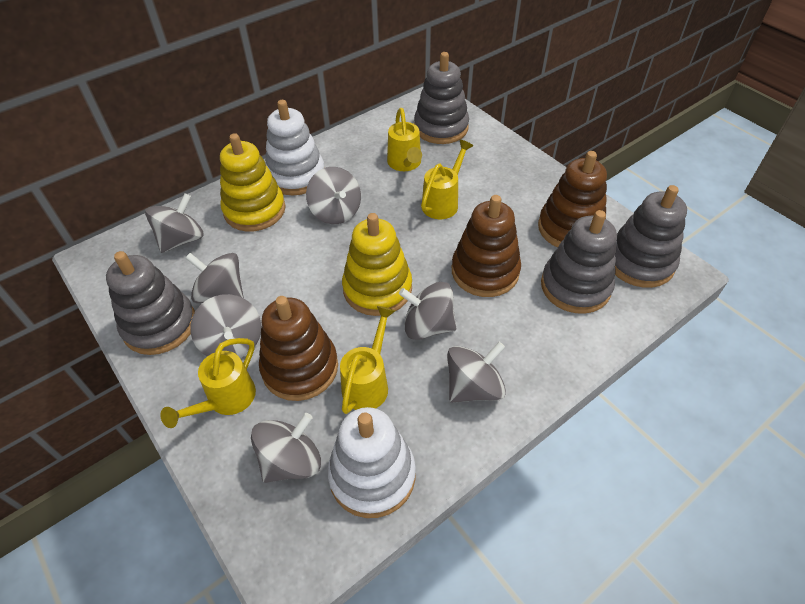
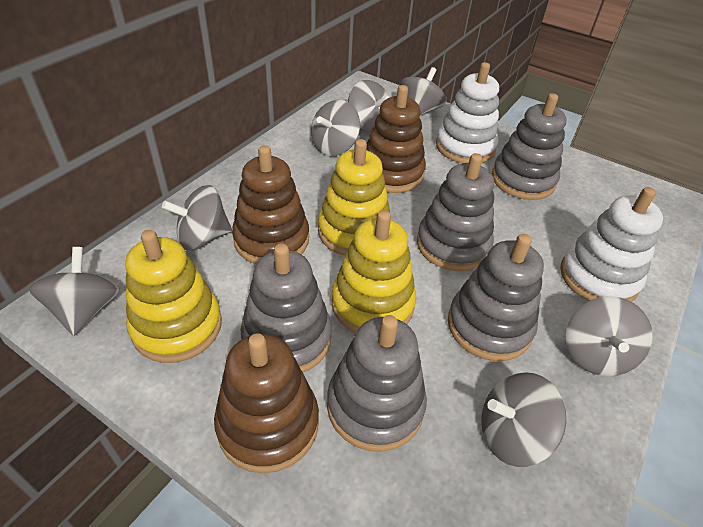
grey stacking toy: 4 -> 5
yellow stacking toy: 2 -> 3
yellow watering can: 4 -> 0

